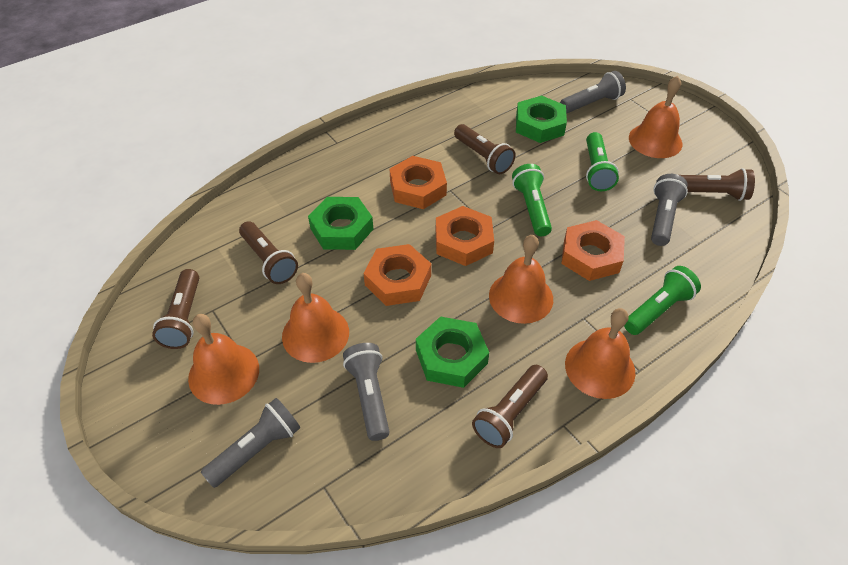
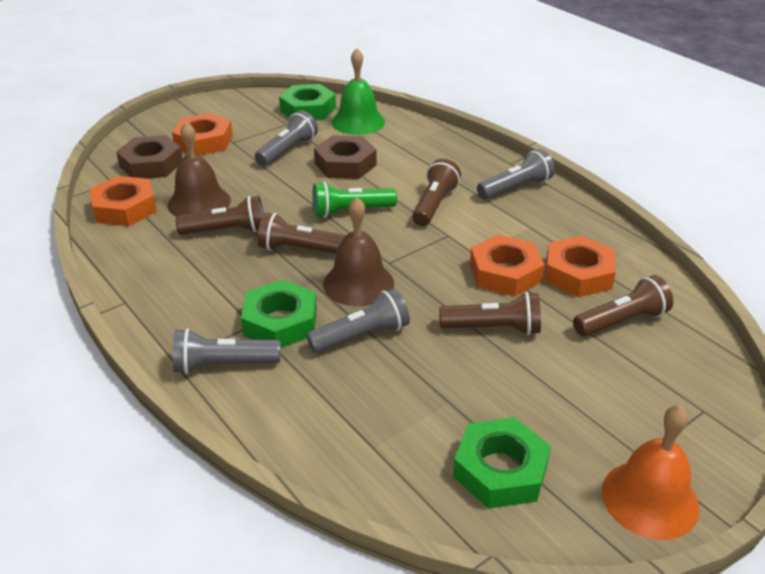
brown bell: 0 -> 2
brown nut: 0 -> 2
green bell: 0 -> 1
green flashlight: 3 -> 1
orange bell: 5 -> 1

